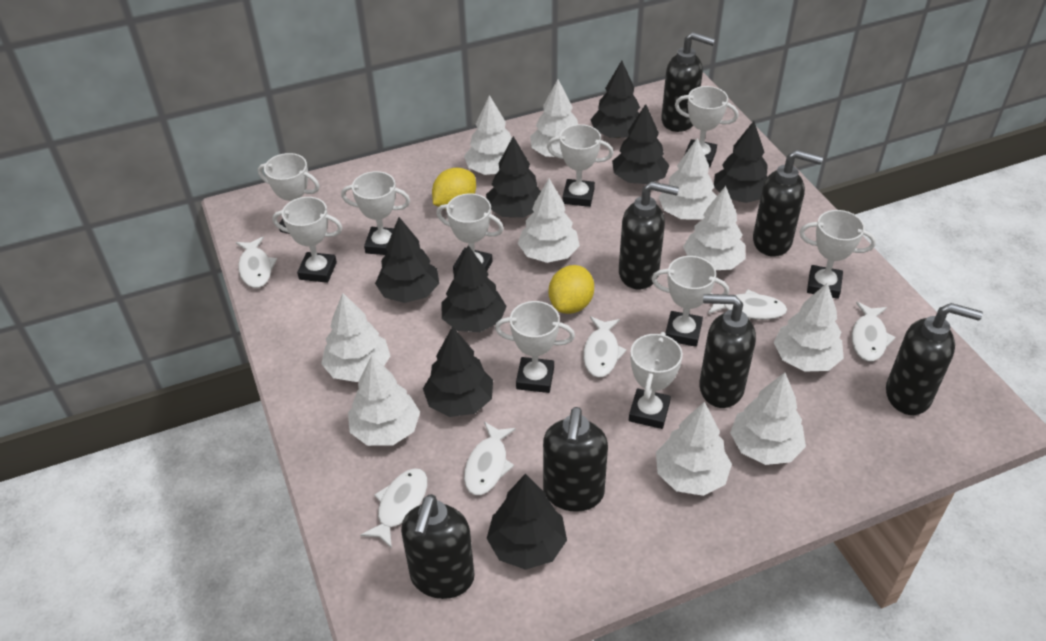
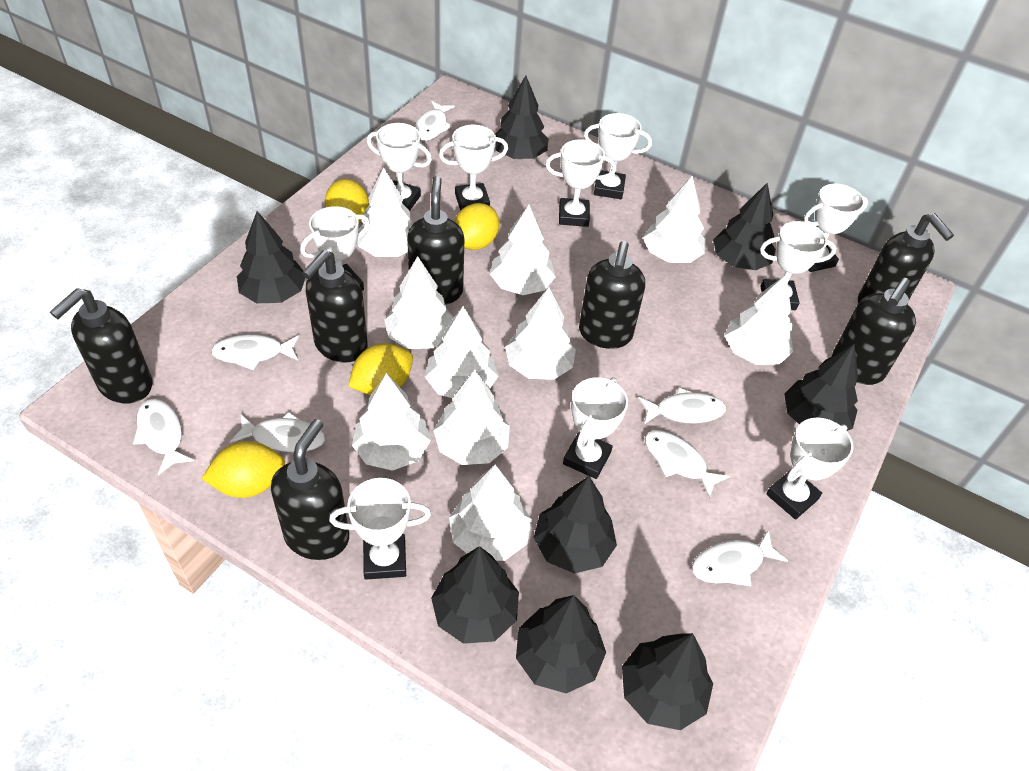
white fish: 6 -> 7
yellow lemon: 2 -> 4

